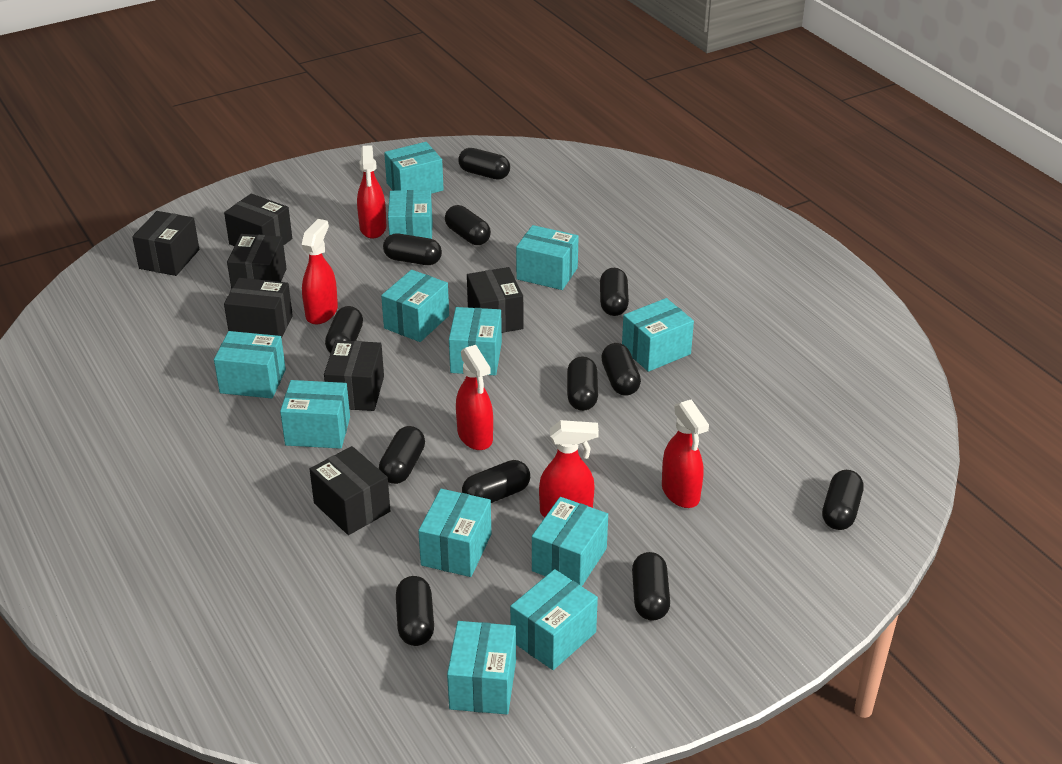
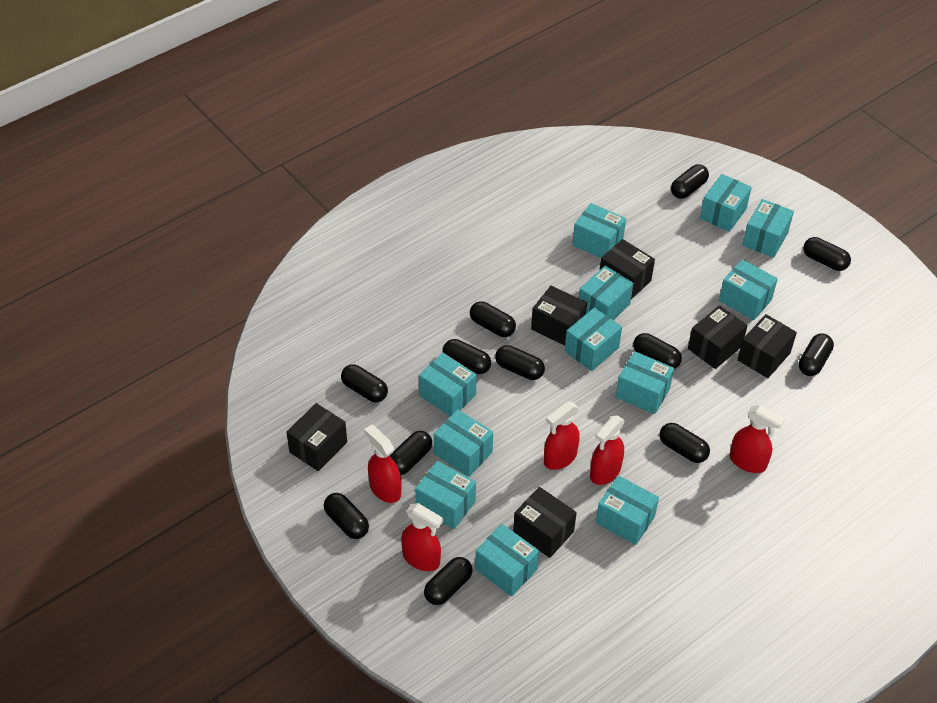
black box: 7 -> 6

